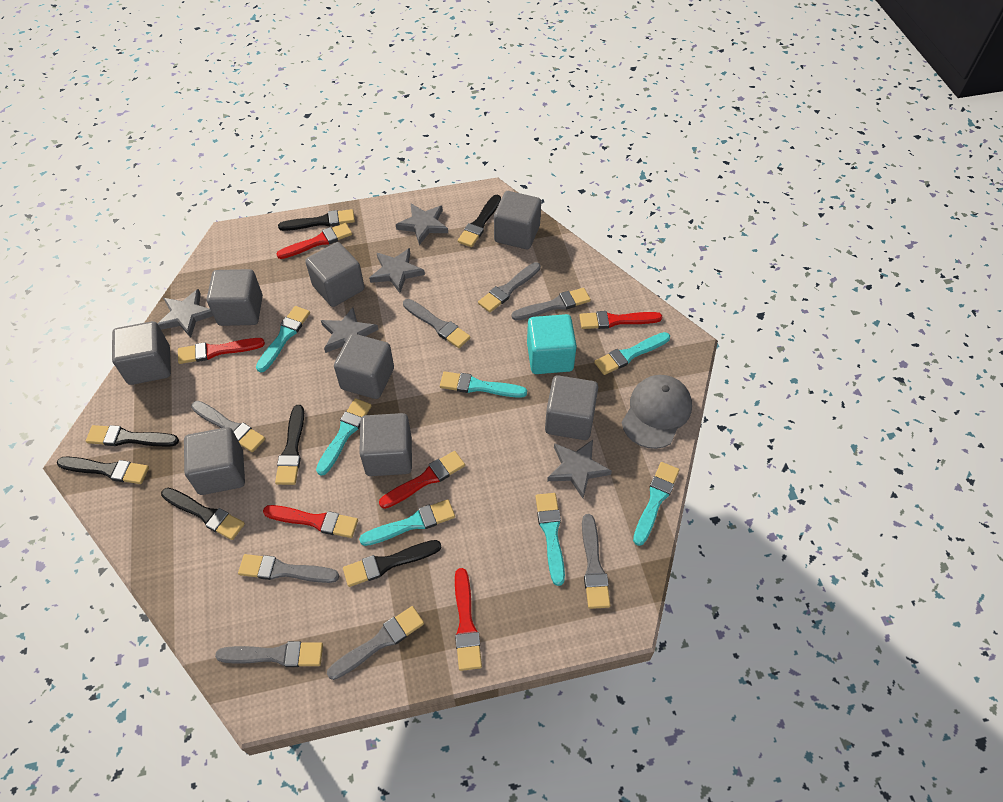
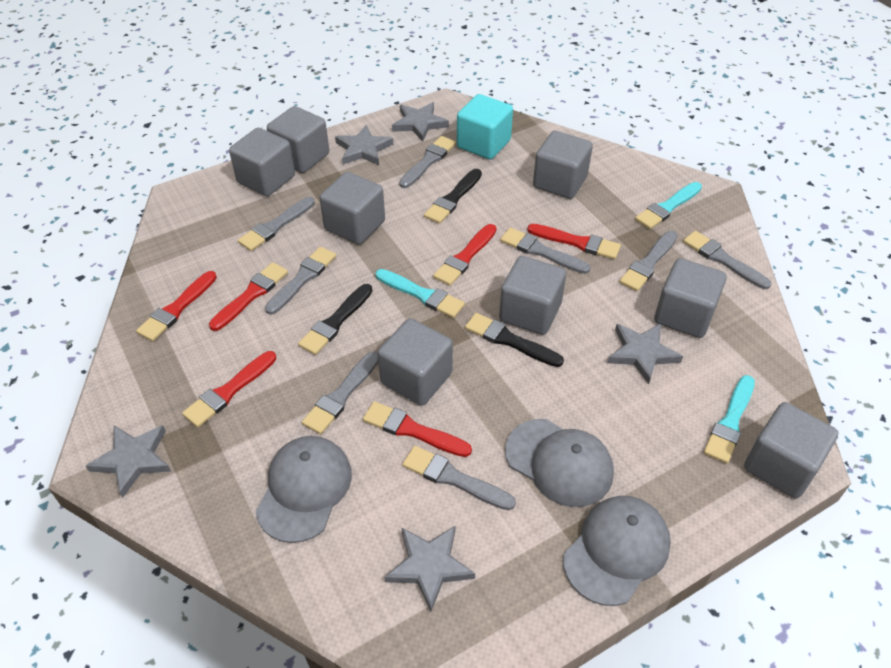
black brush: 7 -> 3
grey cap: 1 -> 3
turquoise brush: 7 -> 3

